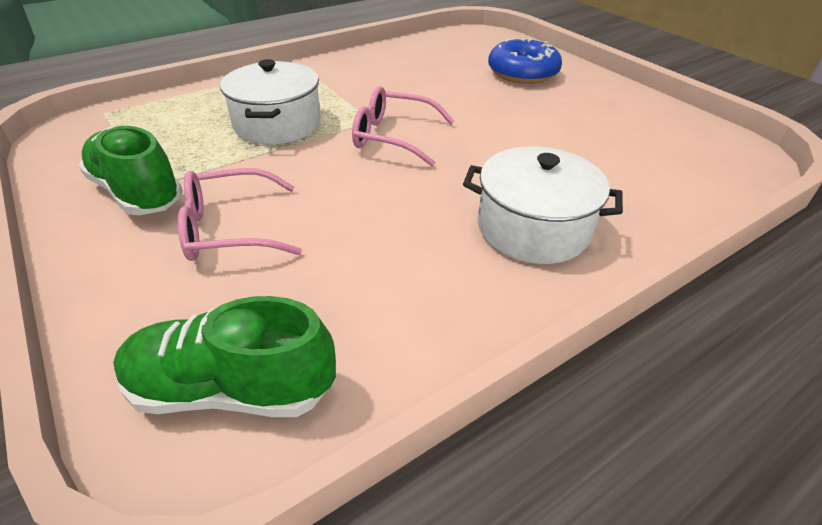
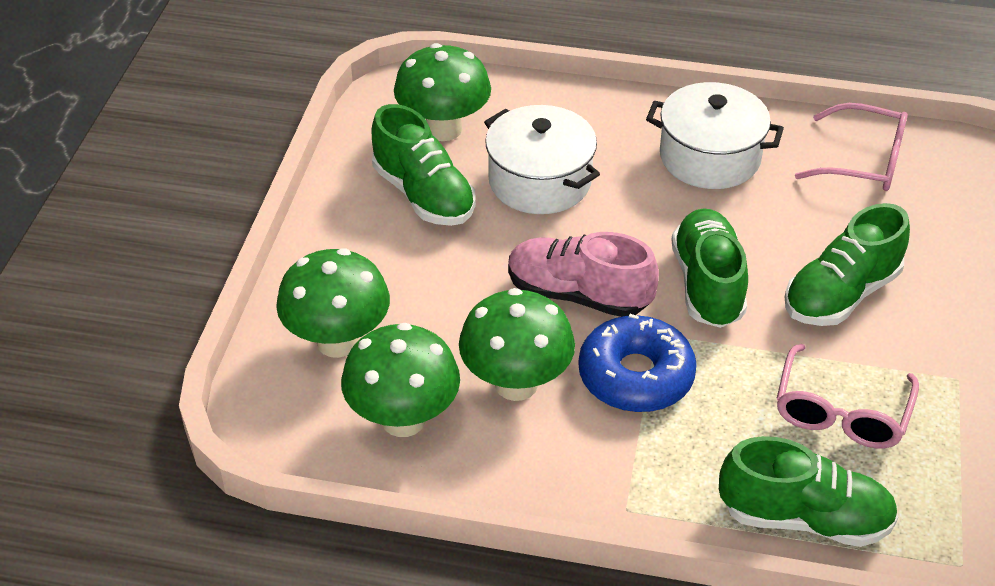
green mushroom: 0 -> 4
green shoe: 2 -> 4
pink shoe: 0 -> 1

